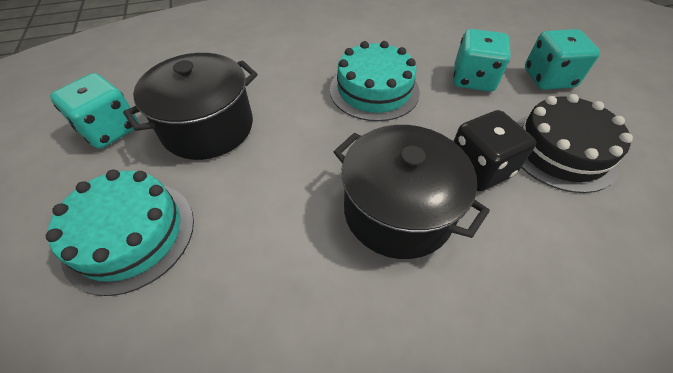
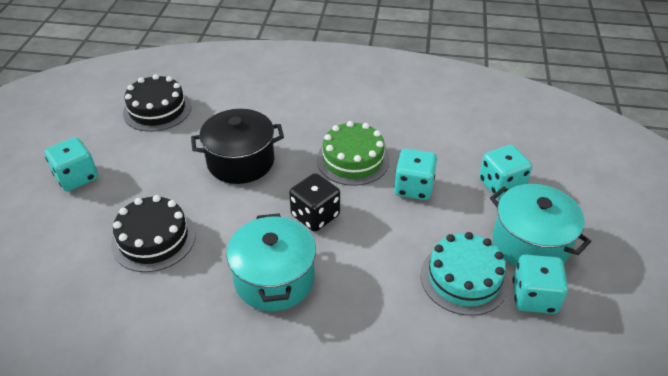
black cake: 1 -> 2
black pot: 2 -> 1
green cake: 0 -> 1
turquoise cake: 2 -> 1
turquoise dice: 3 -> 4
turquoise pot: 0 -> 2

